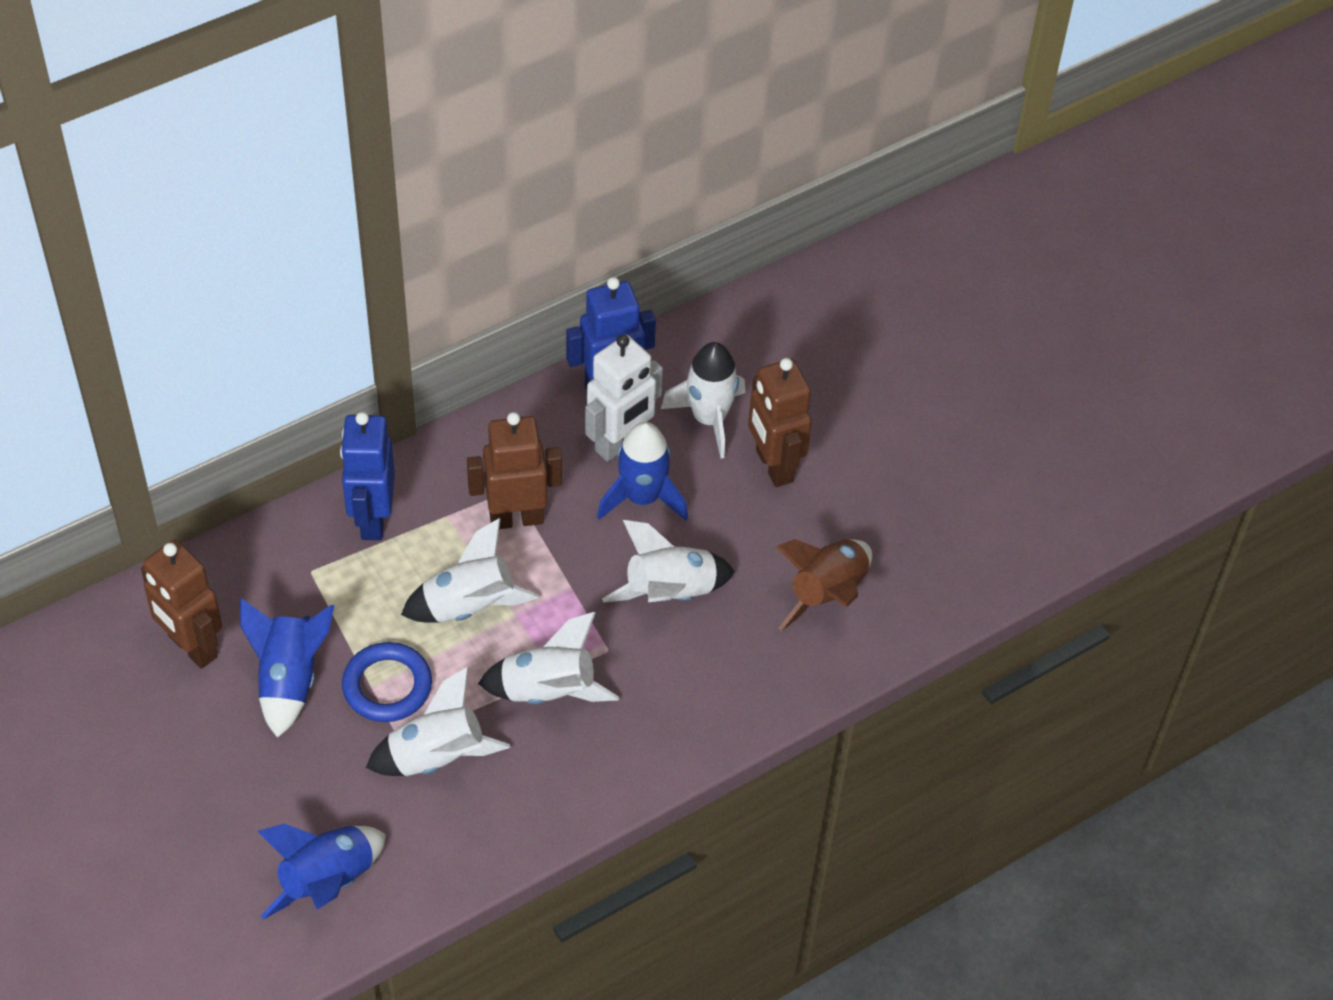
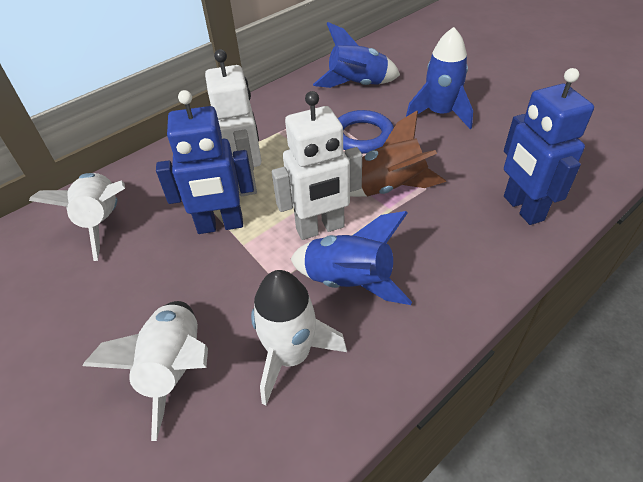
brown robot: 3 -> 0
white robot: 1 -> 2
white rocket: 5 -> 3

